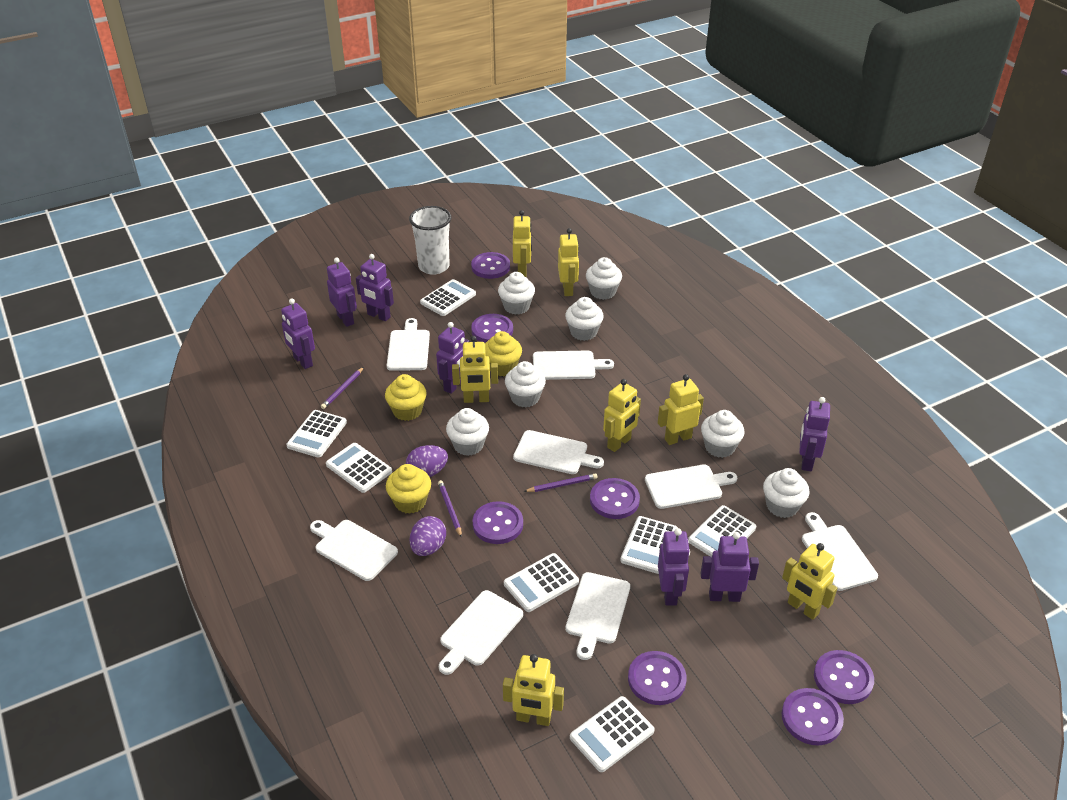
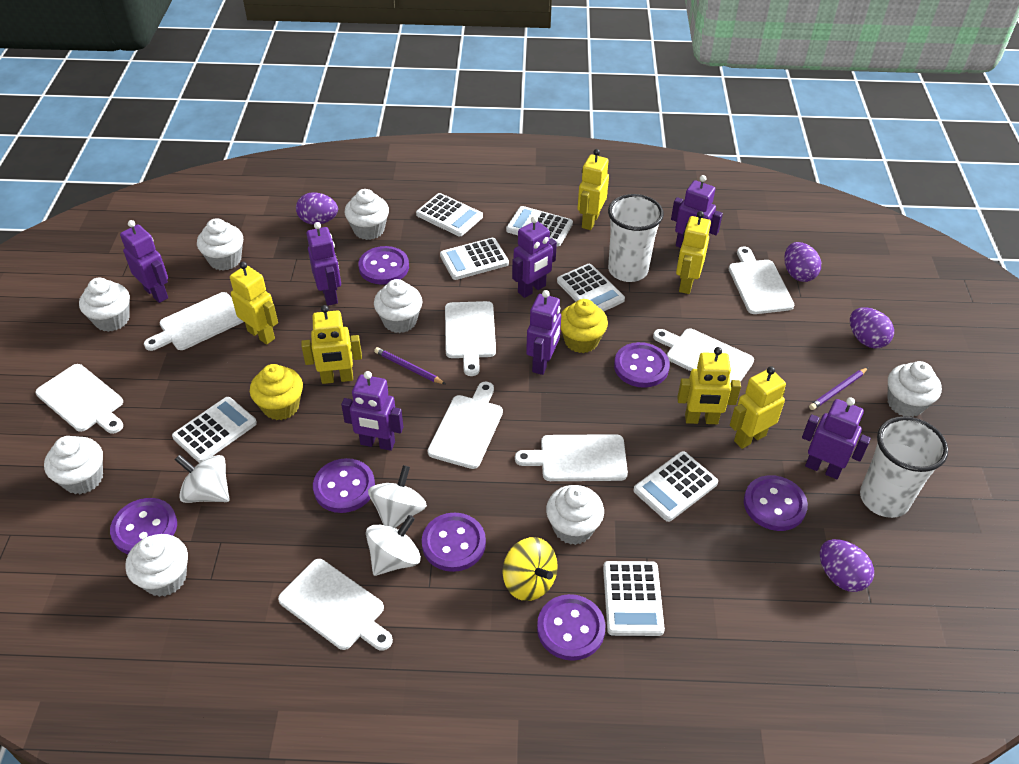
purple egg: 2 -> 4
purple pencil: 3 -> 2
white cup: 1 -> 2
white cupcake: 7 -> 8
white spinning top: 0 -> 3
yellow cupcake: 3 -> 2
yellow robot: 7 -> 6
yellow spinning top: 0 -> 1

